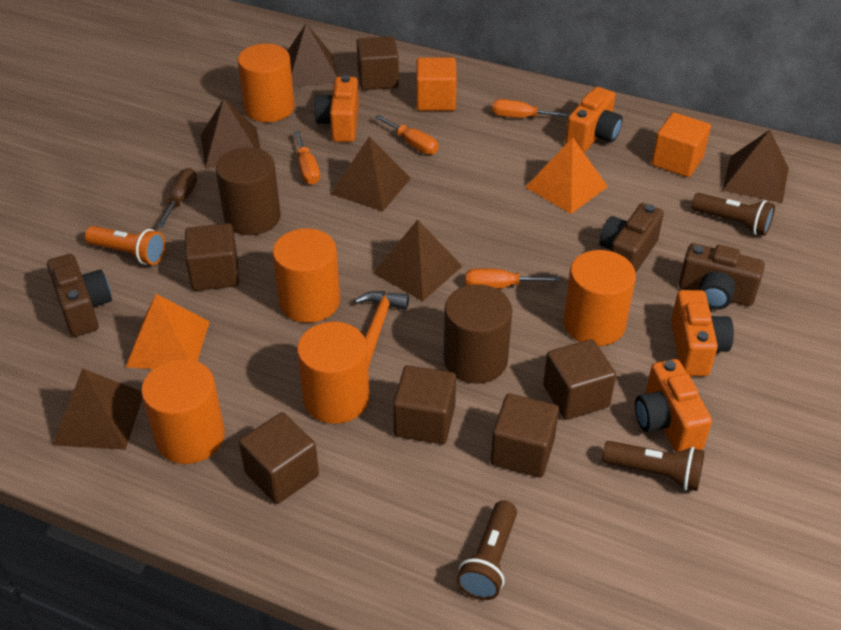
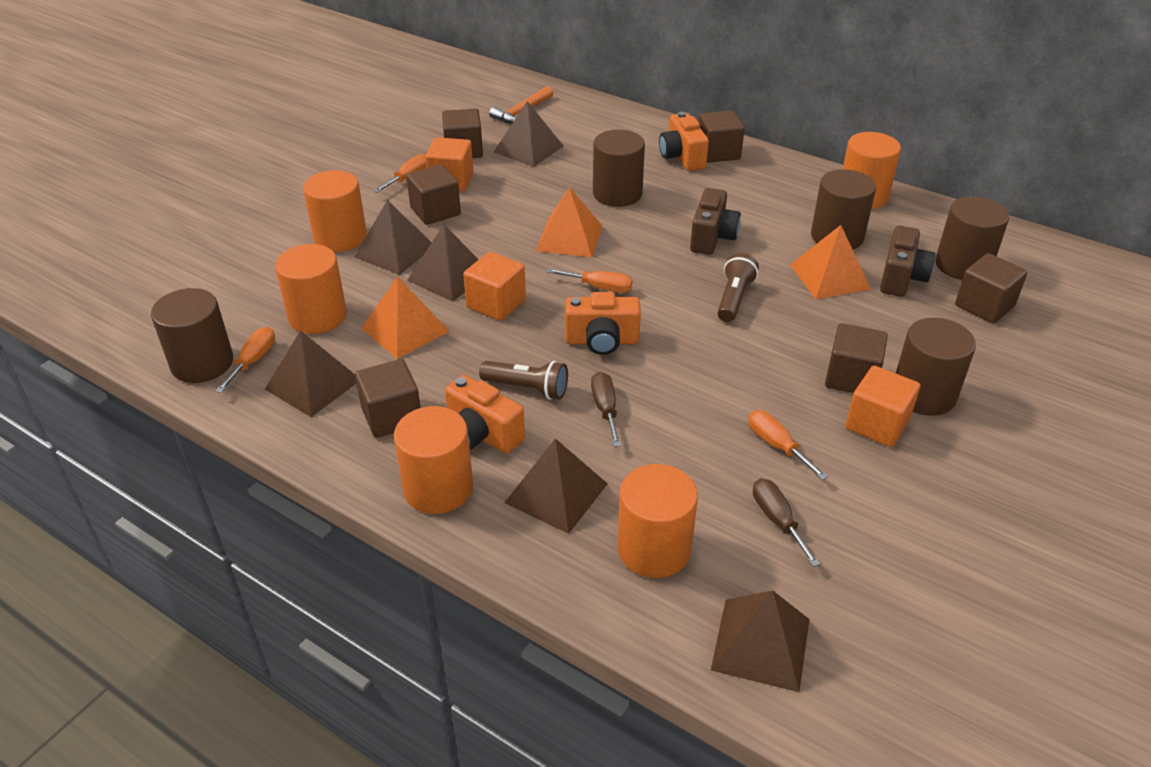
brown camera: 3 -> 2
brown cylinder: 2 -> 5
brown flashlight: 3 -> 2
brown screwdriver: 1 -> 2
orange camera: 4 -> 3
orange cube: 2 -> 3
orange flashlight: 1 -> 0
orange pyramid: 2 -> 3

